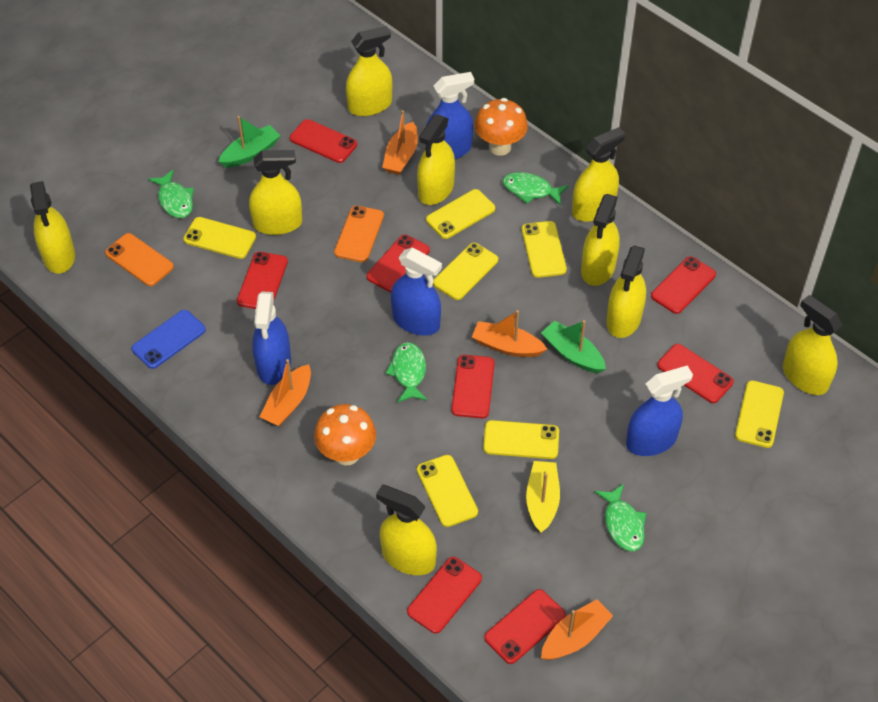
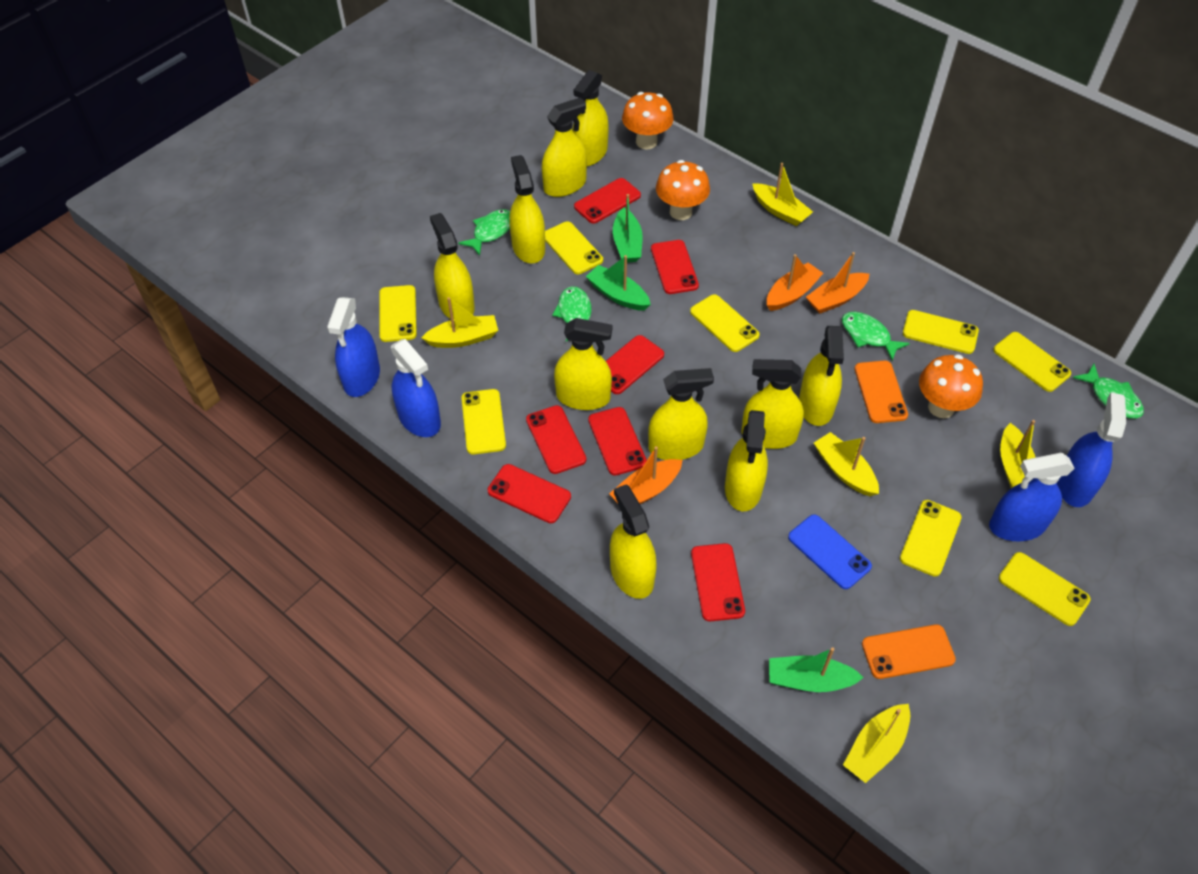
green boat: 2 -> 3
orange boat: 4 -> 3
orange mushroom: 2 -> 3
red phone: 8 -> 7
yellow boat: 1 -> 5
yellow phone: 7 -> 8
yellow spray bottle: 9 -> 10

